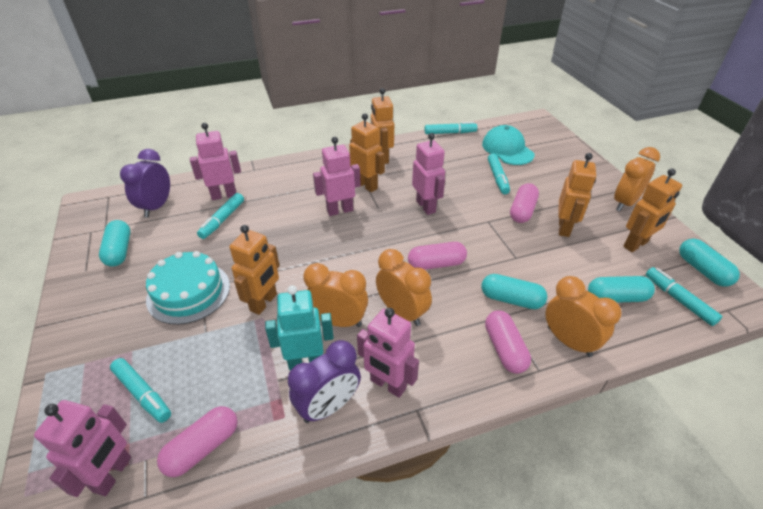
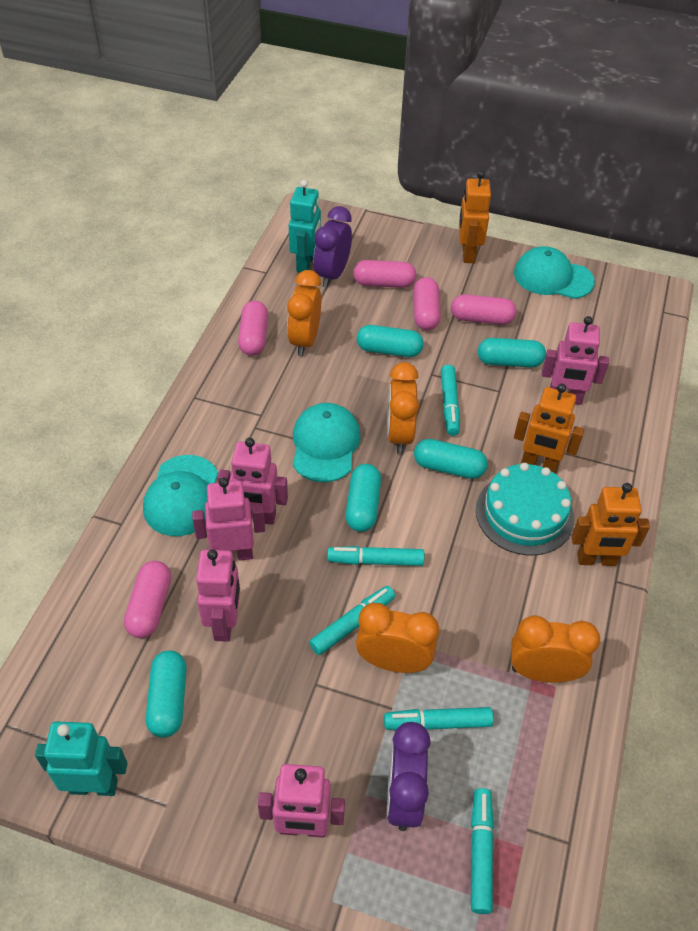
orange robot: 5 -> 3
pink capsule: 4 -> 5
turquoise cap: 1 -> 3
turquoise capsule: 4 -> 5
turquoise robot: 1 -> 2

